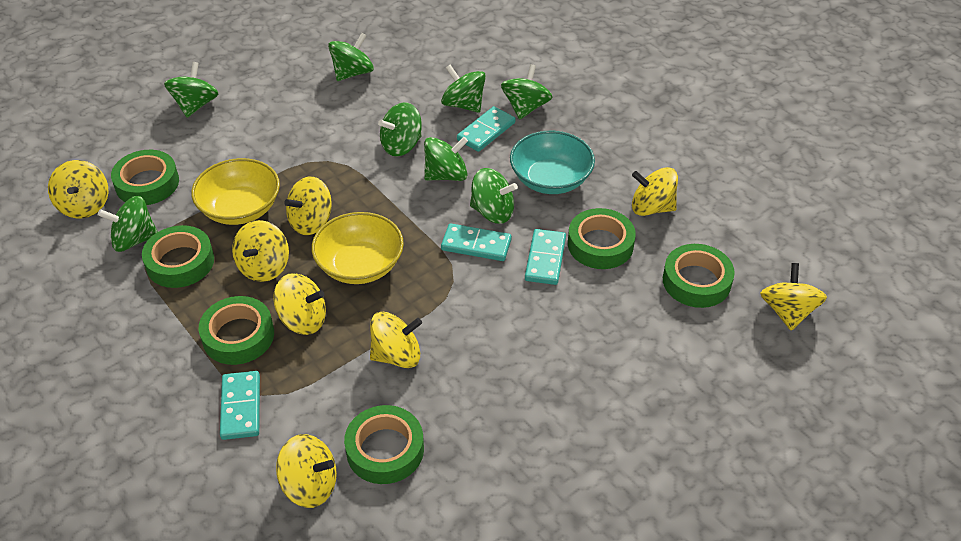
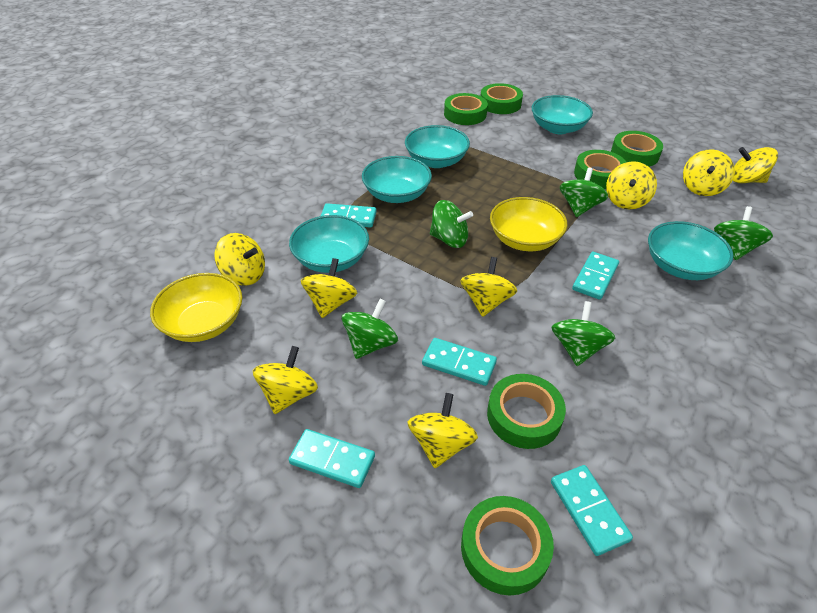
green spinning top: 8 -> 5
turquoise bowl: 1 -> 5
turquoise domino: 4 -> 5

